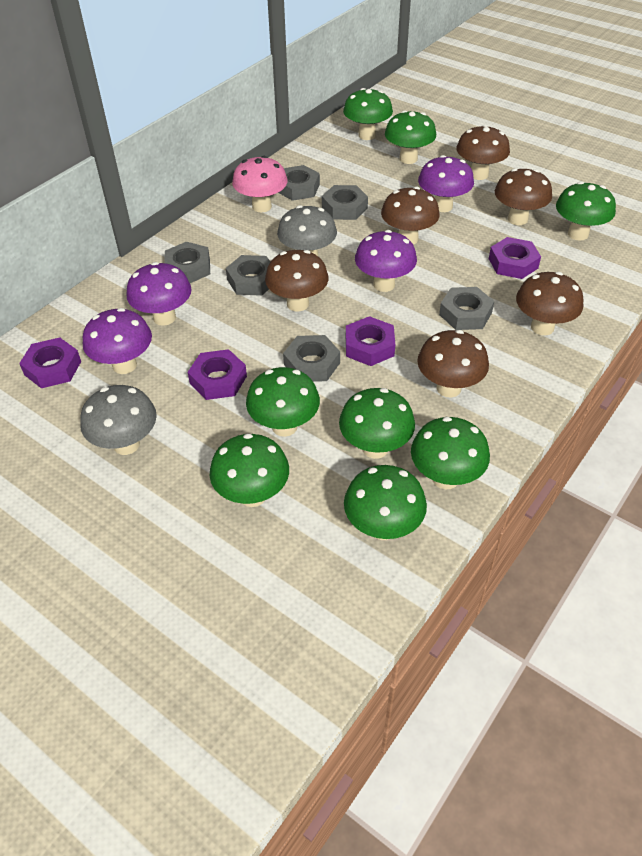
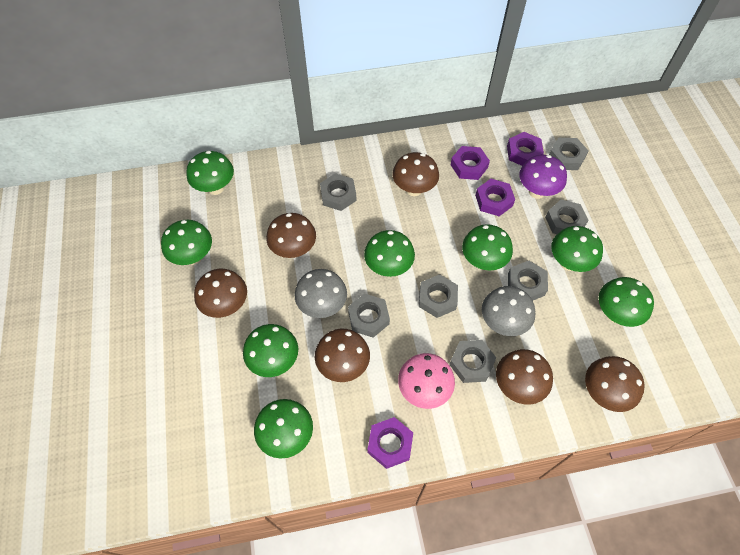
grey nut: 6 -> 7
purple mushroom: 4 -> 1

